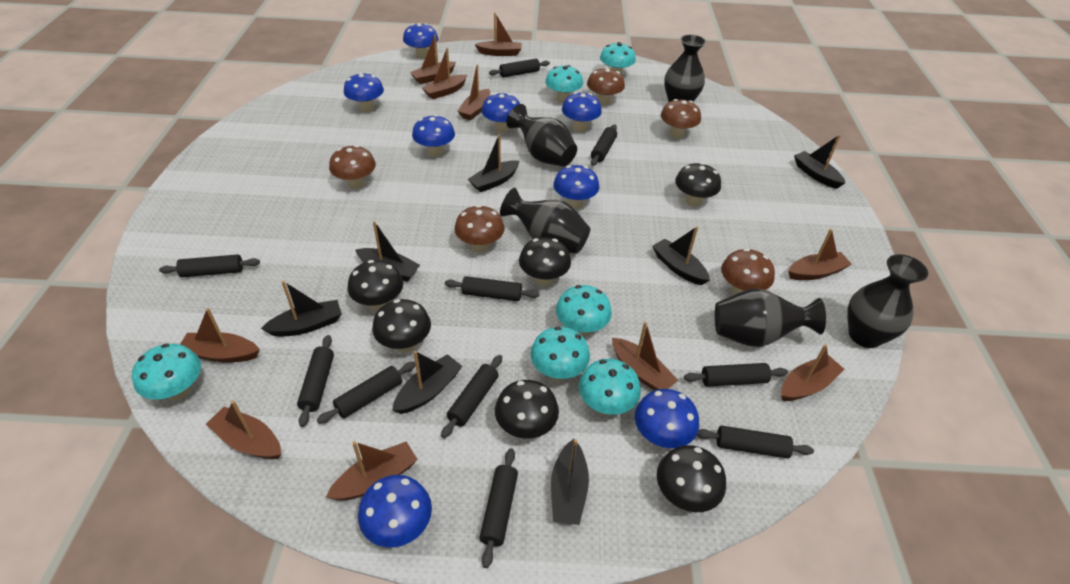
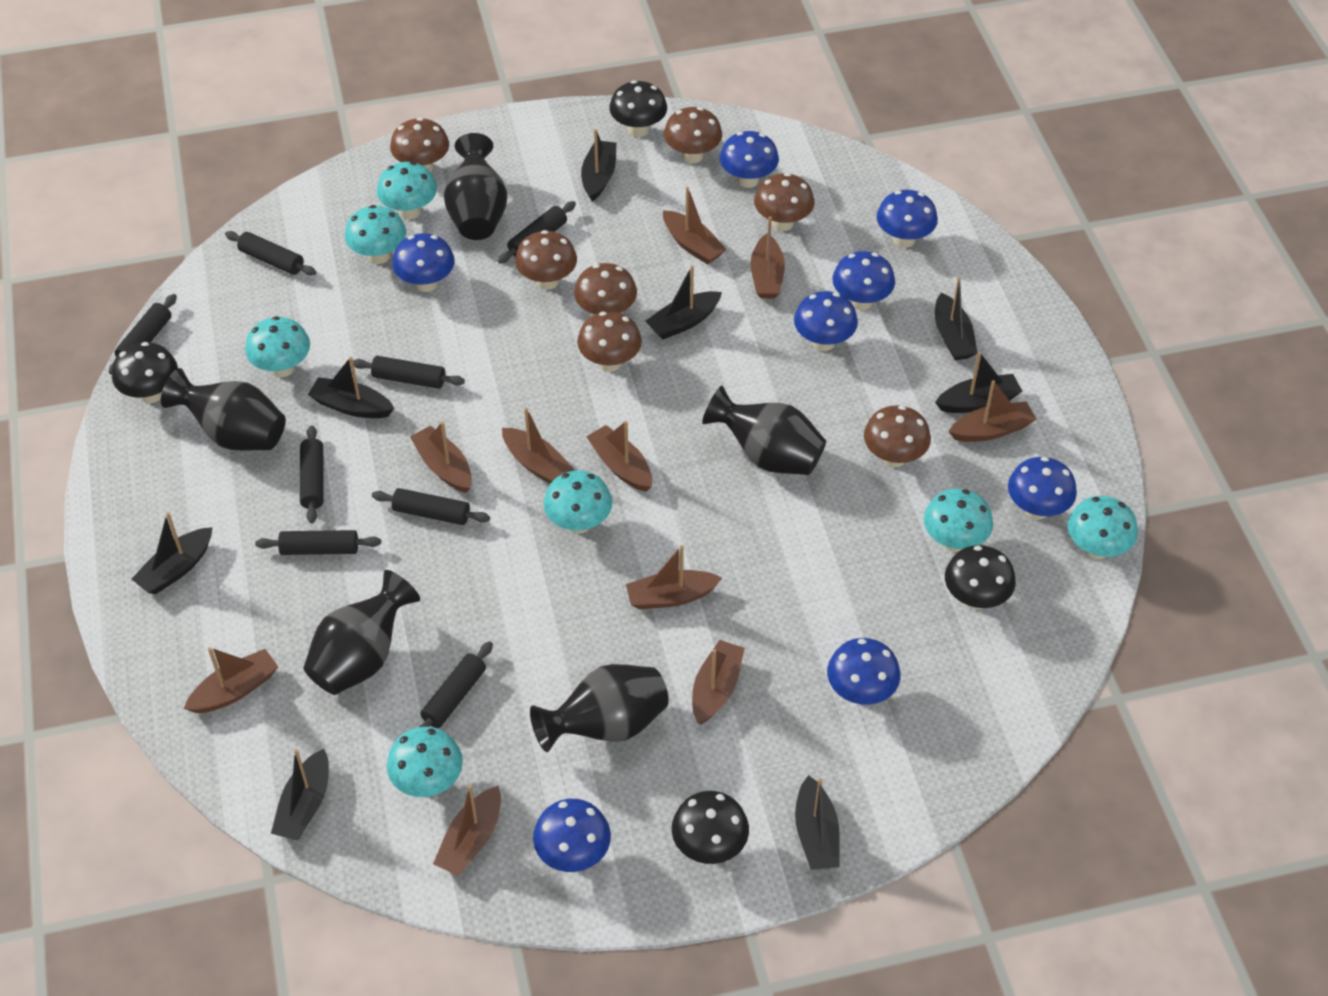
black boat: 7 -> 8
black mushroom: 6 -> 4
black rolling pin: 10 -> 8
brown mushroom: 5 -> 7
turquoise mushroom: 6 -> 7

